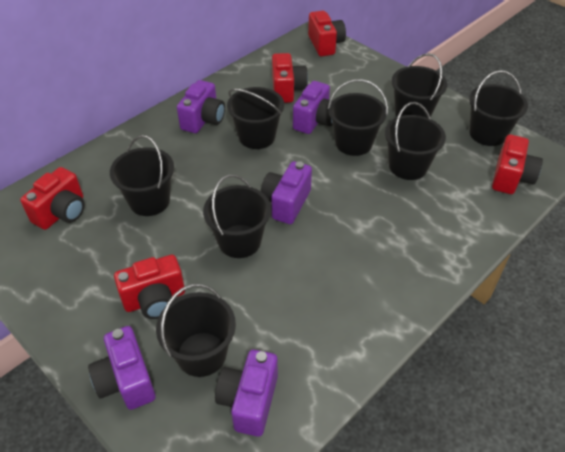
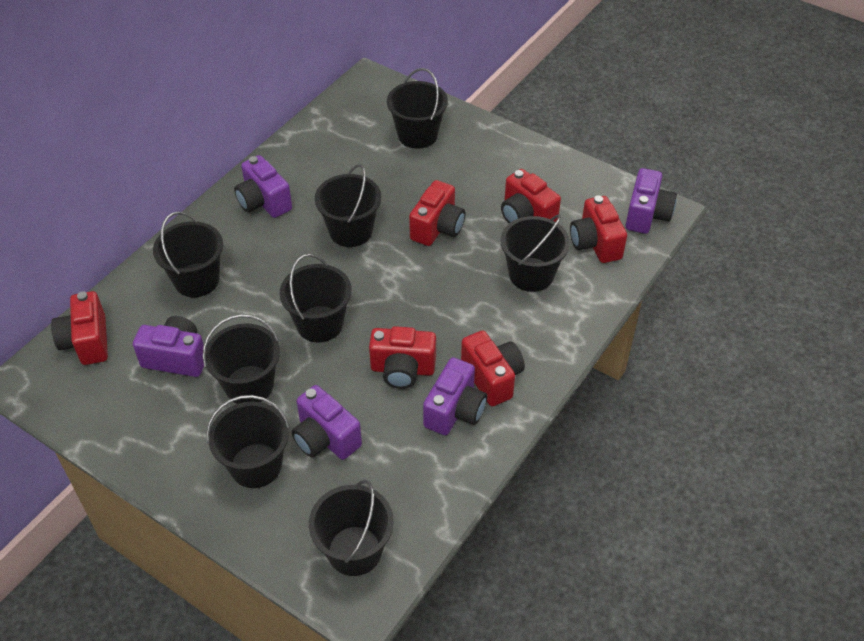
red camera: 5 -> 6

